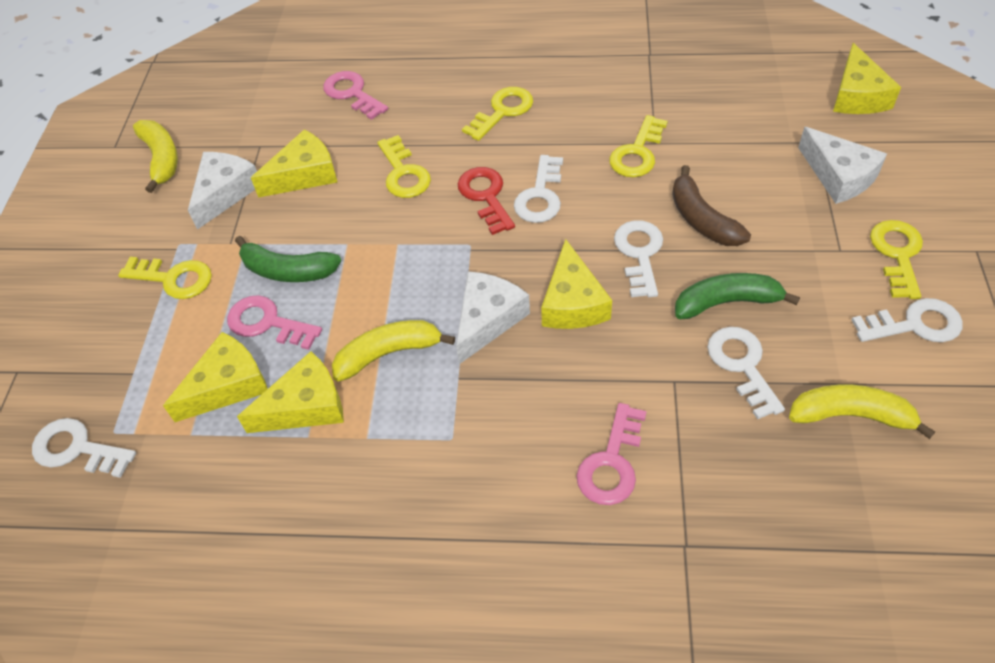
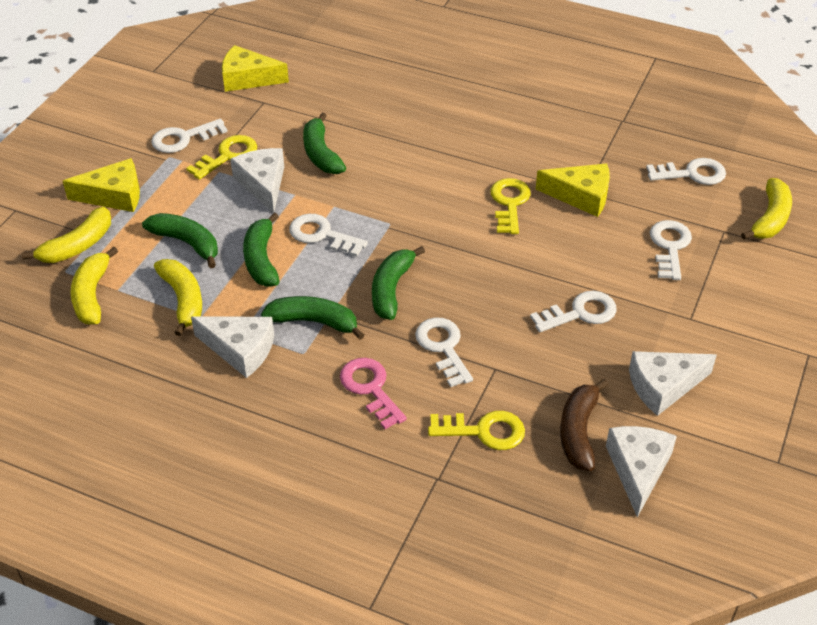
green banana: 2 -> 5
pink key: 3 -> 1
red key: 1 -> 0
white cheese: 3 -> 4
white key: 5 -> 6
yellow banana: 3 -> 4
yellow cheese: 5 -> 3
yellow key: 5 -> 3

